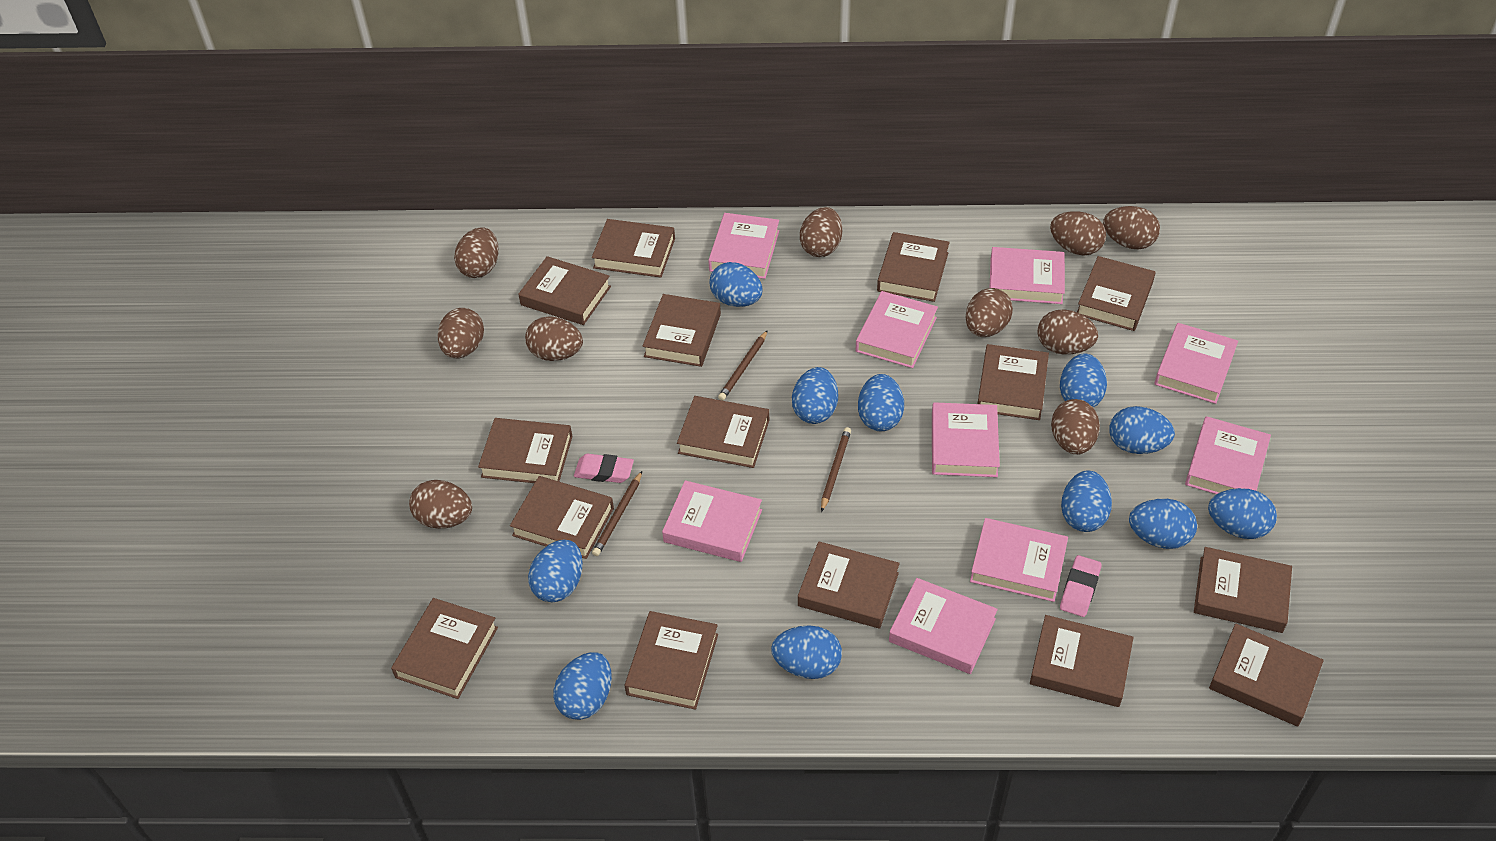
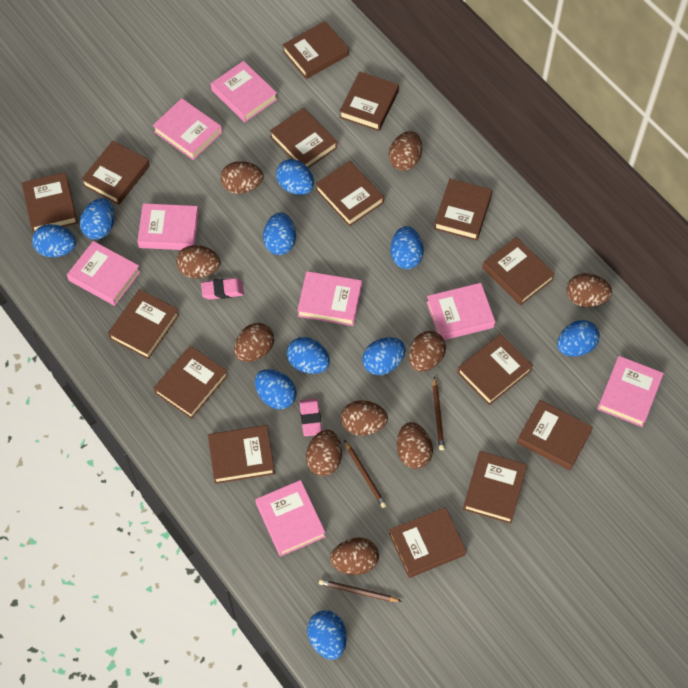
blue egg: 11 -> 10
pink book: 9 -> 8

